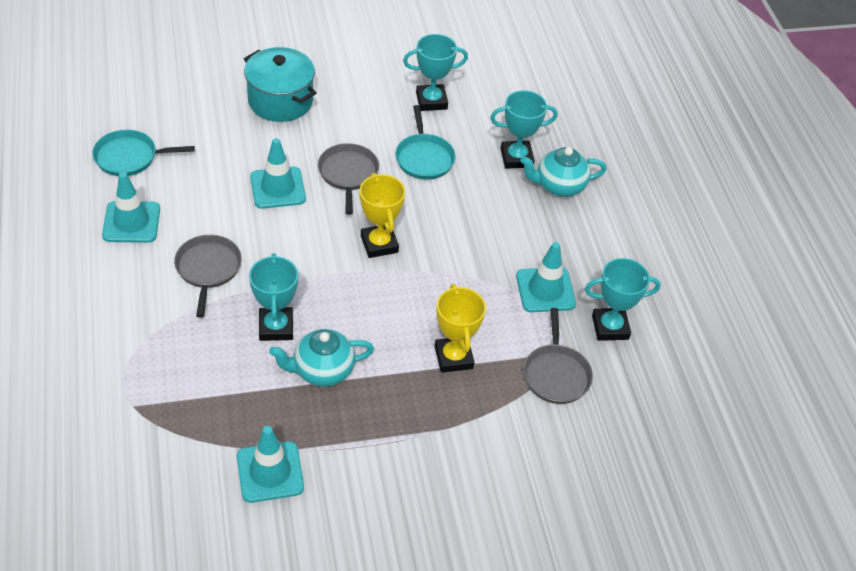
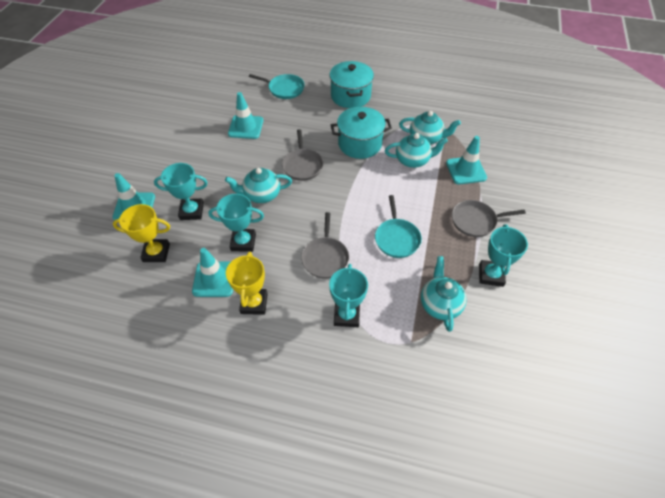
turquoise pot: 1 -> 2
turquoise teapot: 2 -> 4

